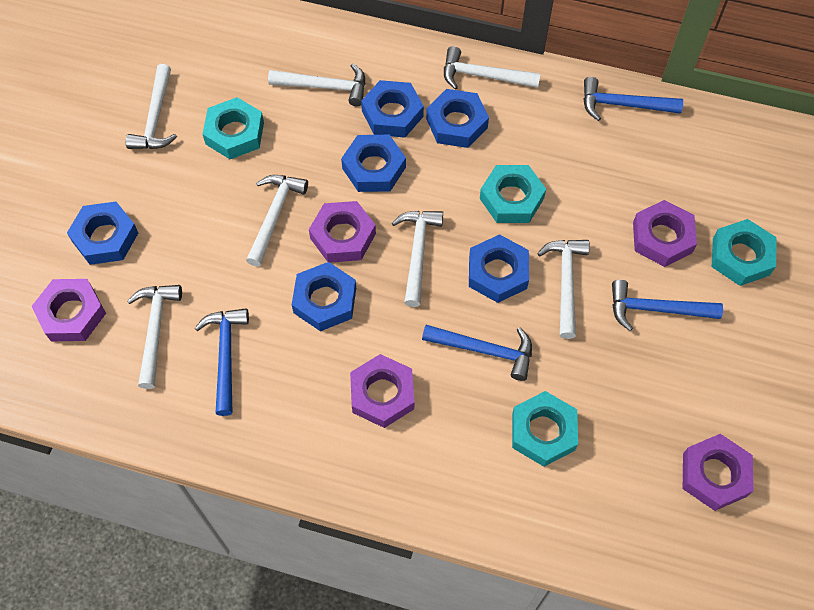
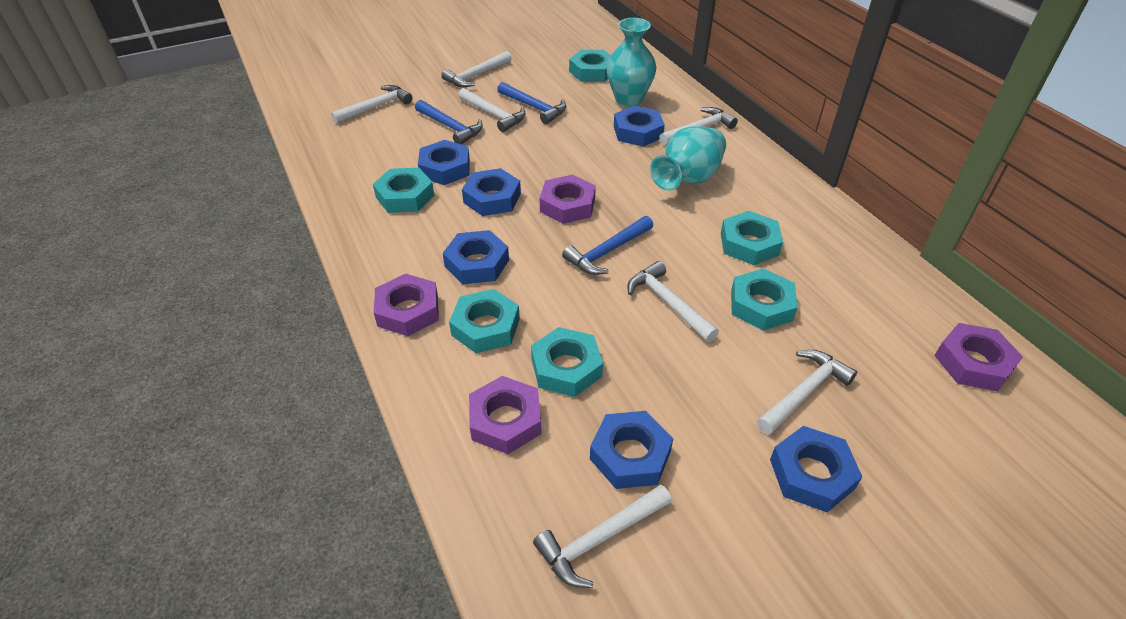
blue hammer: 4 -> 3
purple nut: 5 -> 4
turquoise nut: 4 -> 6
turquoise vase: 0 -> 2

